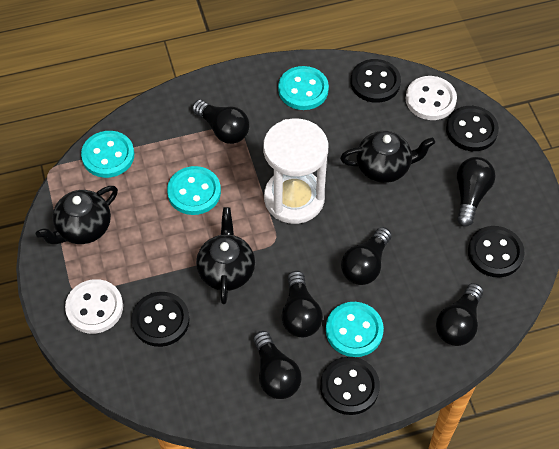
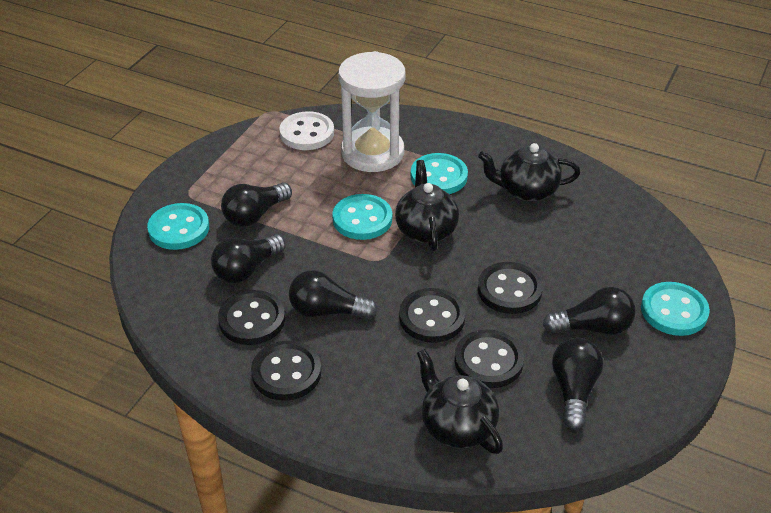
black light bulb: 6 -> 5
white button: 2 -> 1

